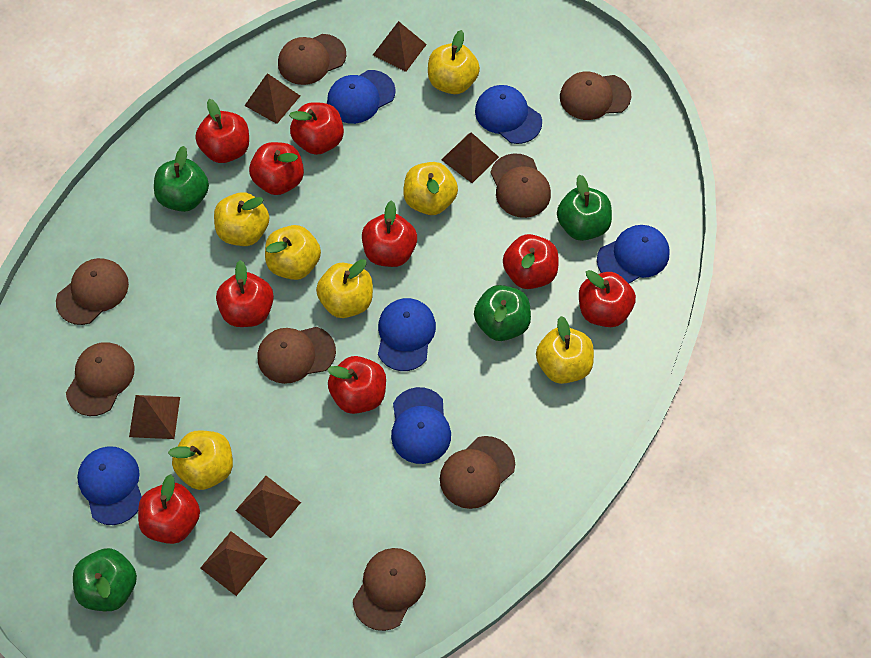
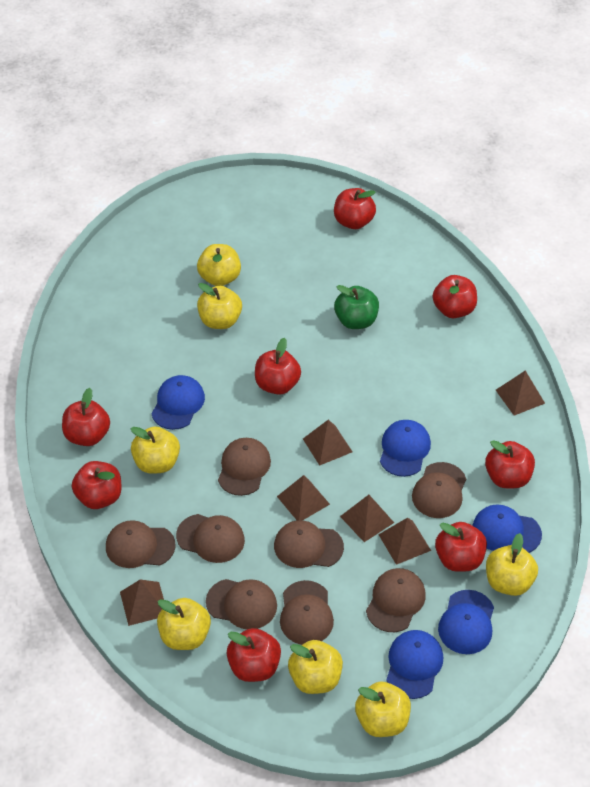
blue cap: 6 -> 5
green apple: 4 -> 1
red apple: 9 -> 8

